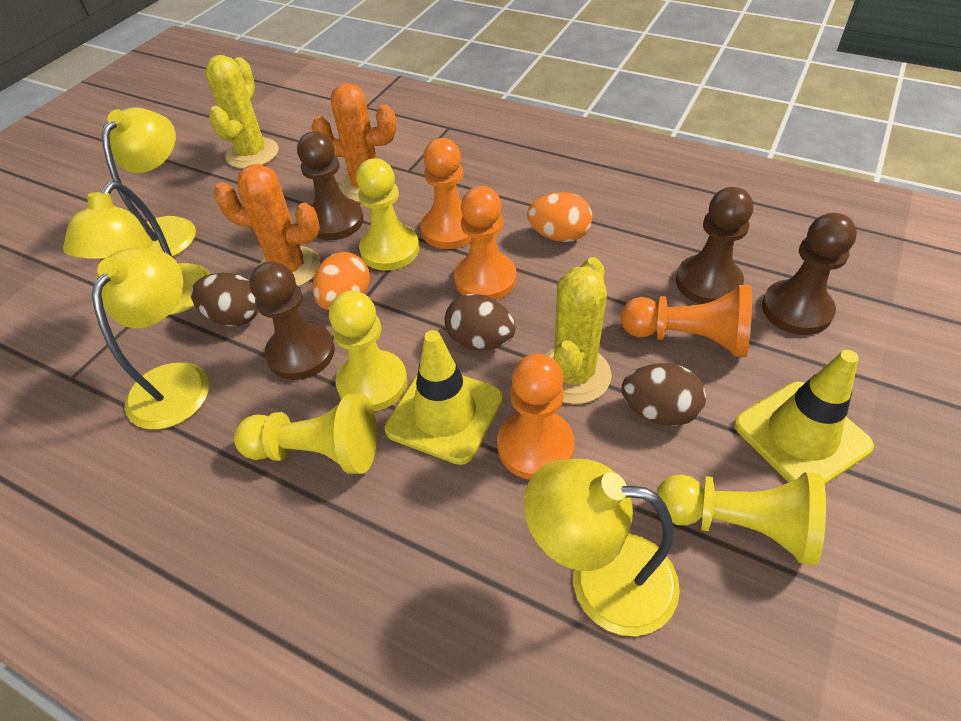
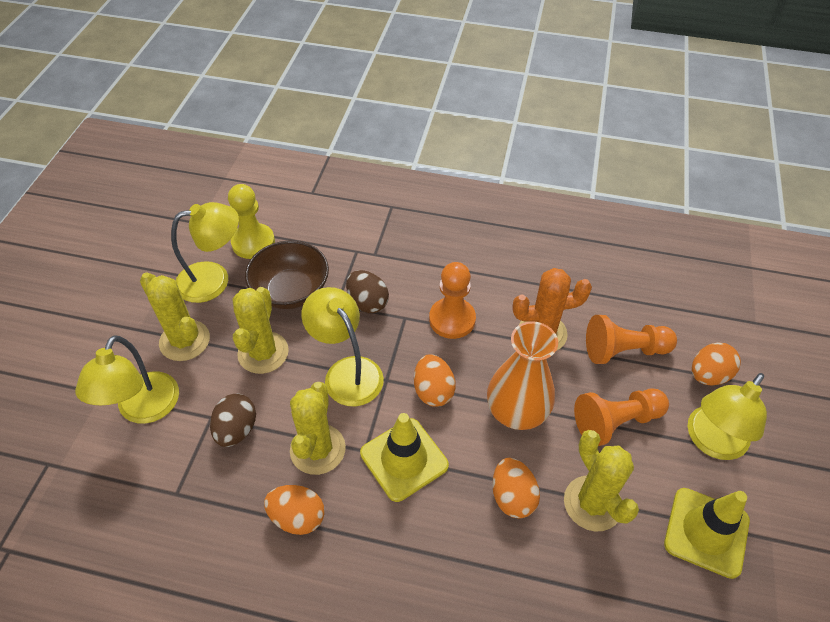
brown bowl: 0 -> 1
brown egg: 3 -> 2
brown pawn: 4 -> 0
orange cactus: 2 -> 1
orange egg: 2 -> 4
orange pawn: 4 -> 3
orange vase: 0 -> 1
yellow cactus: 2 -> 4
yellow pawn: 4 -> 1

